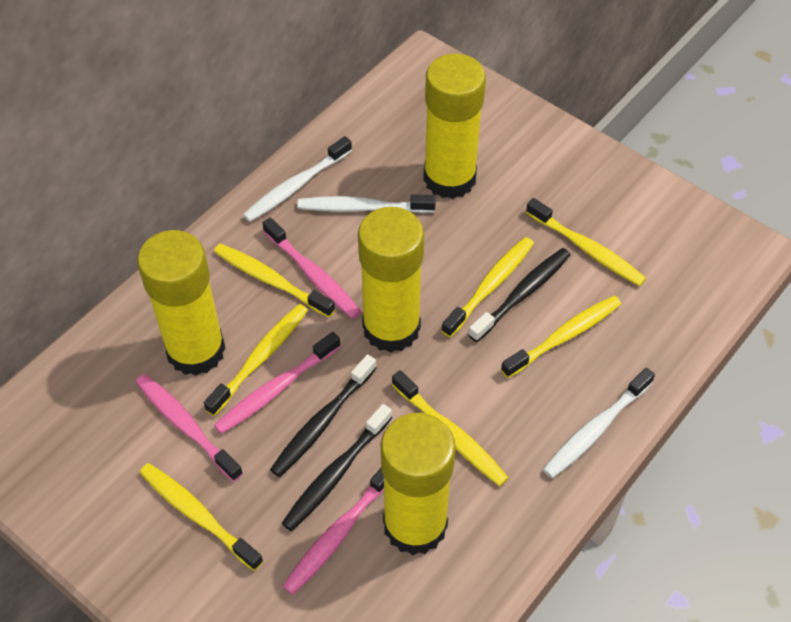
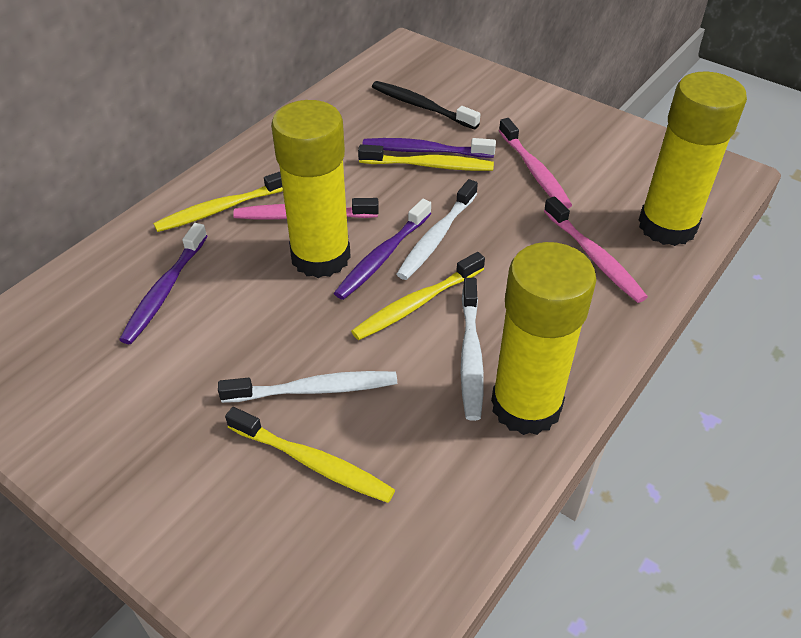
black toothbrush: 3 -> 1
pink toothbrush: 4 -> 3
purple toothbrush: 0 -> 3
yellow glue stick: 4 -> 3
yellow toothbrush: 7 -> 4

